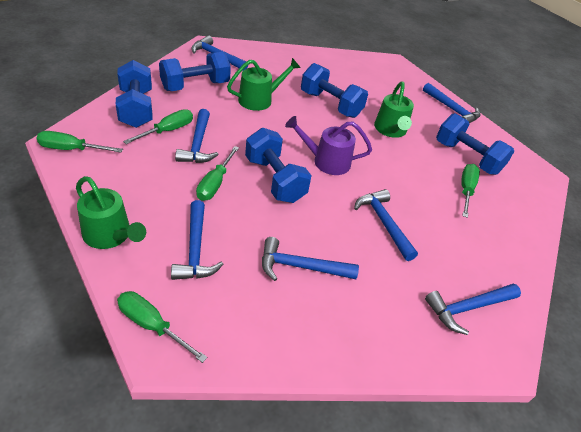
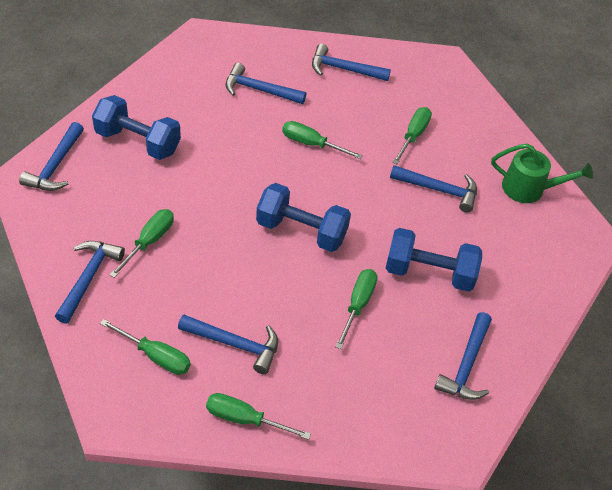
blue dumbbell: 5 -> 3
green screwdriver: 5 -> 6
green watering can: 3 -> 1
purple watering can: 1 -> 0

